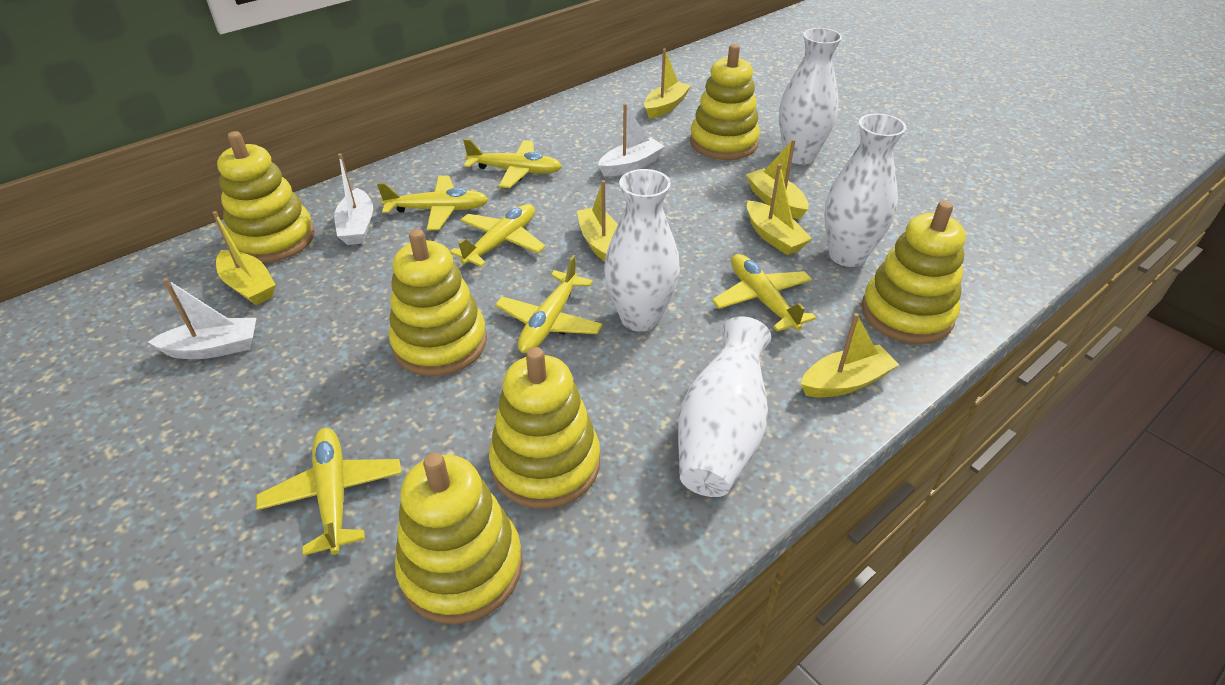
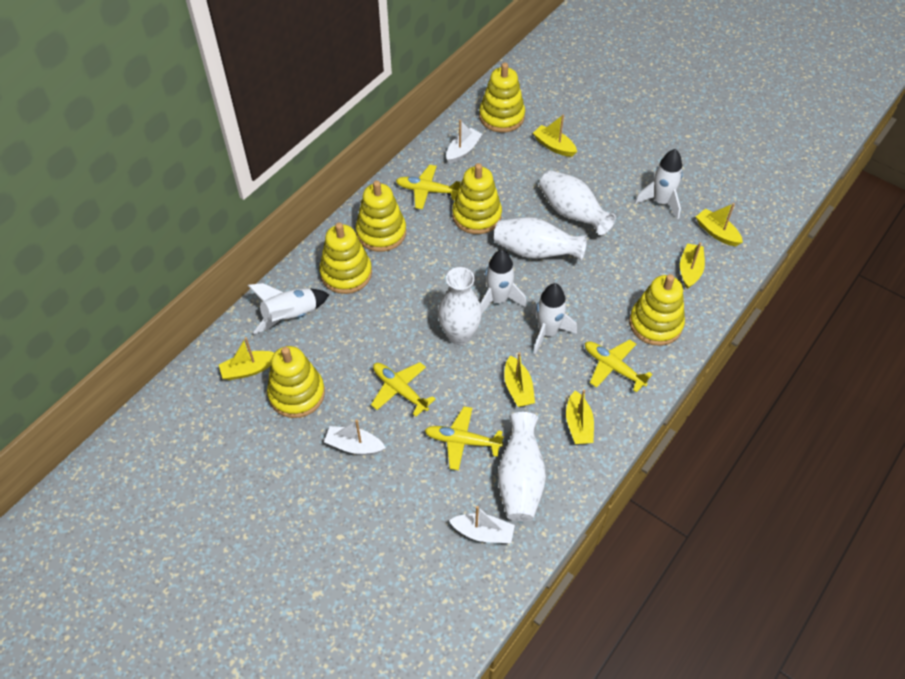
white rocket: 0 -> 4
yellow plane: 6 -> 4

